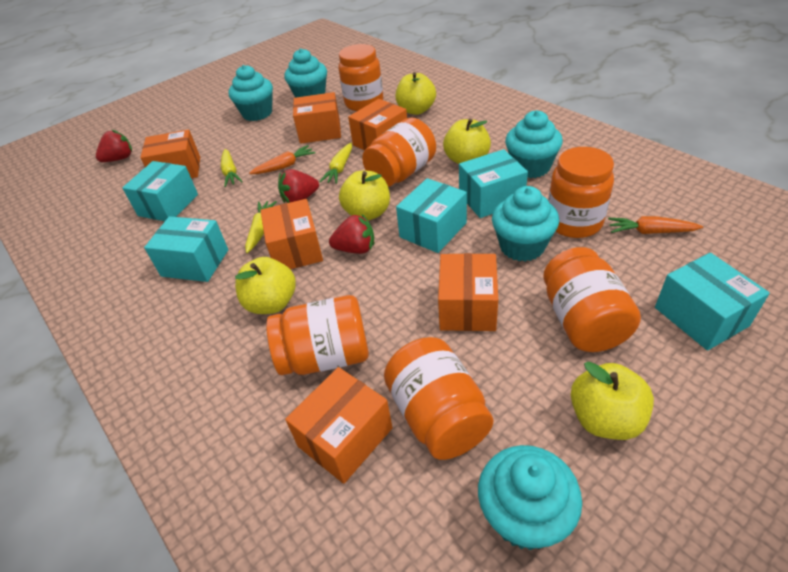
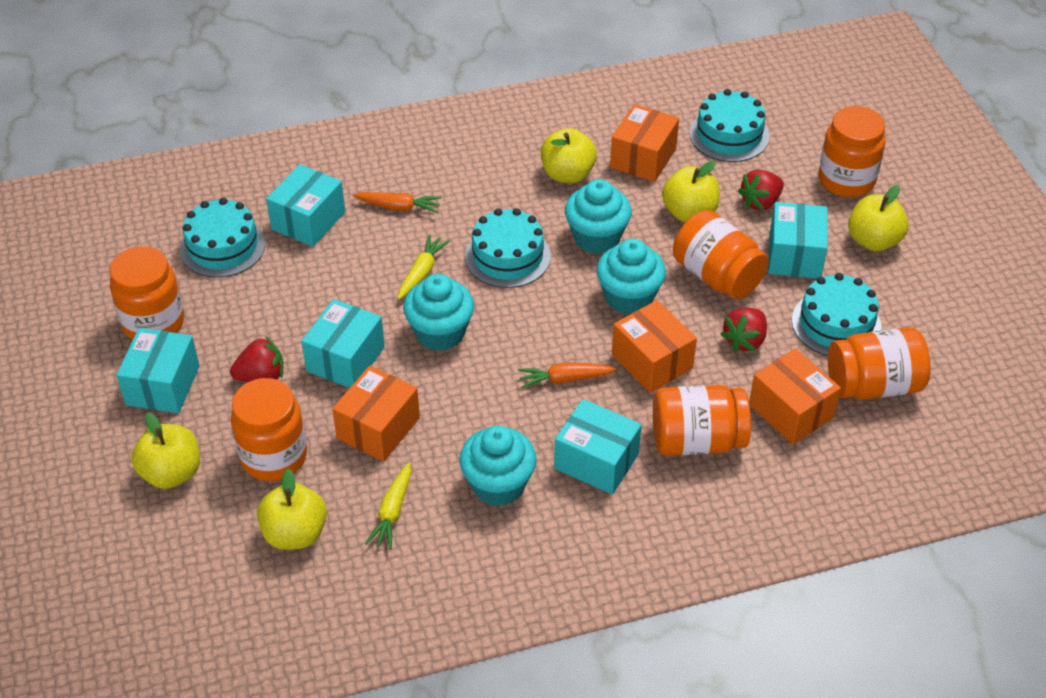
orange box: 6 -> 4
turquoise cake: 0 -> 4
turquoise cupcake: 5 -> 4
yellow carrot: 3 -> 2

